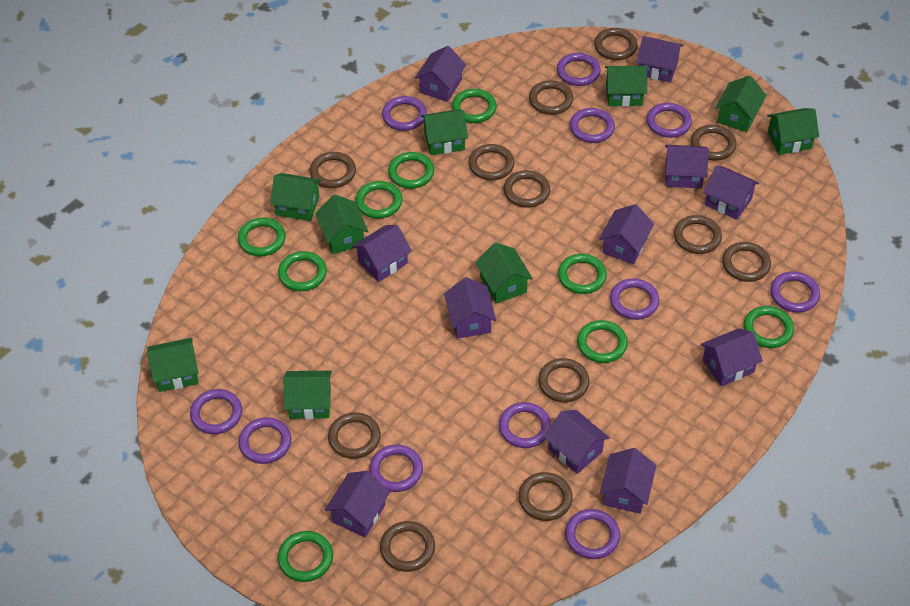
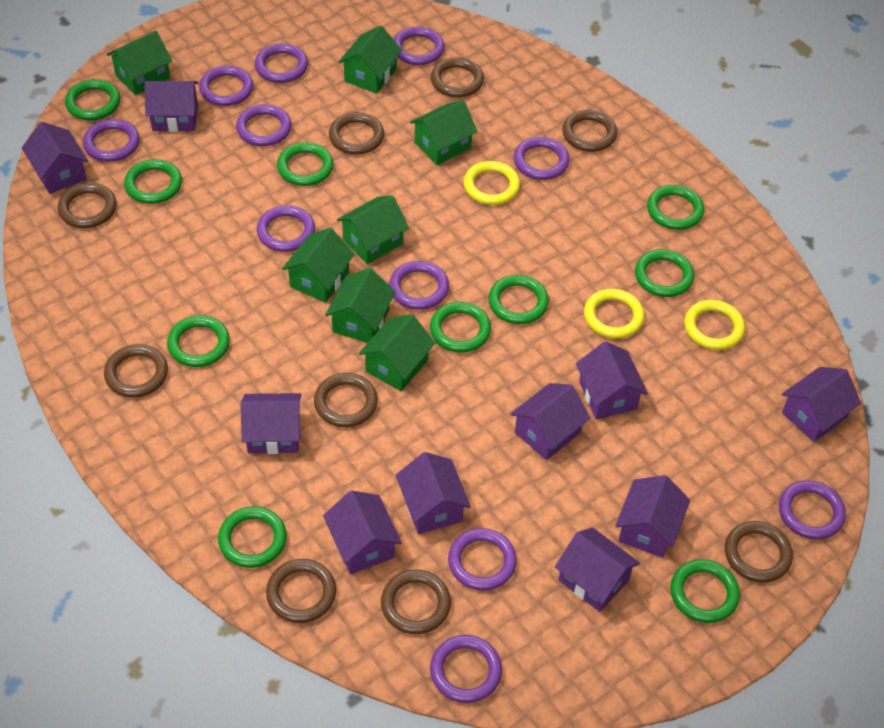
brown ring: 12 -> 9
green house: 9 -> 7
green ring: 9 -> 10
purple house: 11 -> 10
yellow ring: 0 -> 3

